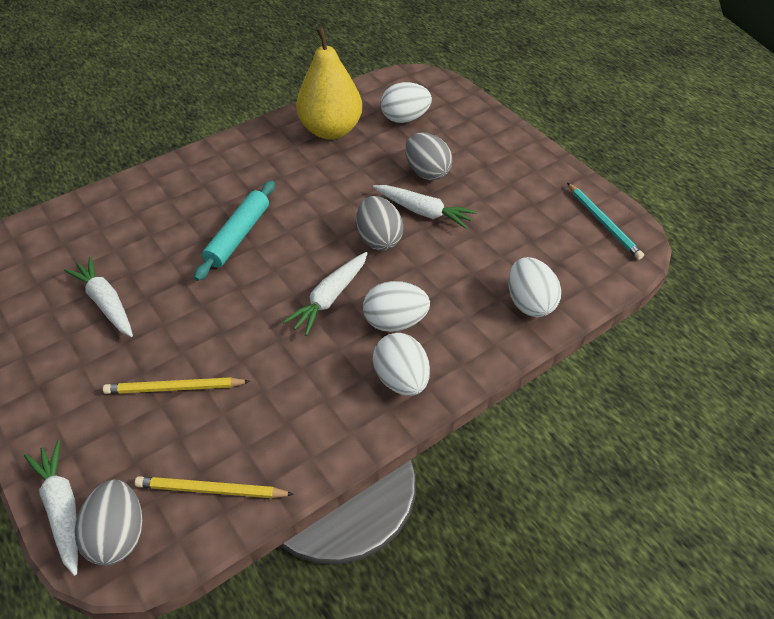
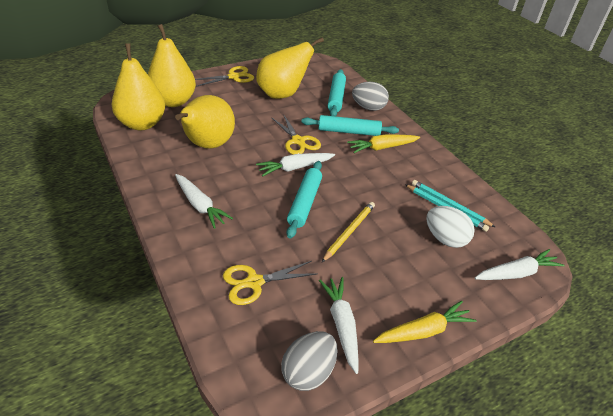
grey egg: 3 -> 2
turquoise pencil: 1 -> 2
turquoise rolling pin: 1 -> 3
white egg: 4 -> 1
yellow carrot: 0 -> 2
yellow pear: 1 -> 4
yellow pencil: 2 -> 1
yellow scissors: 0 -> 3

